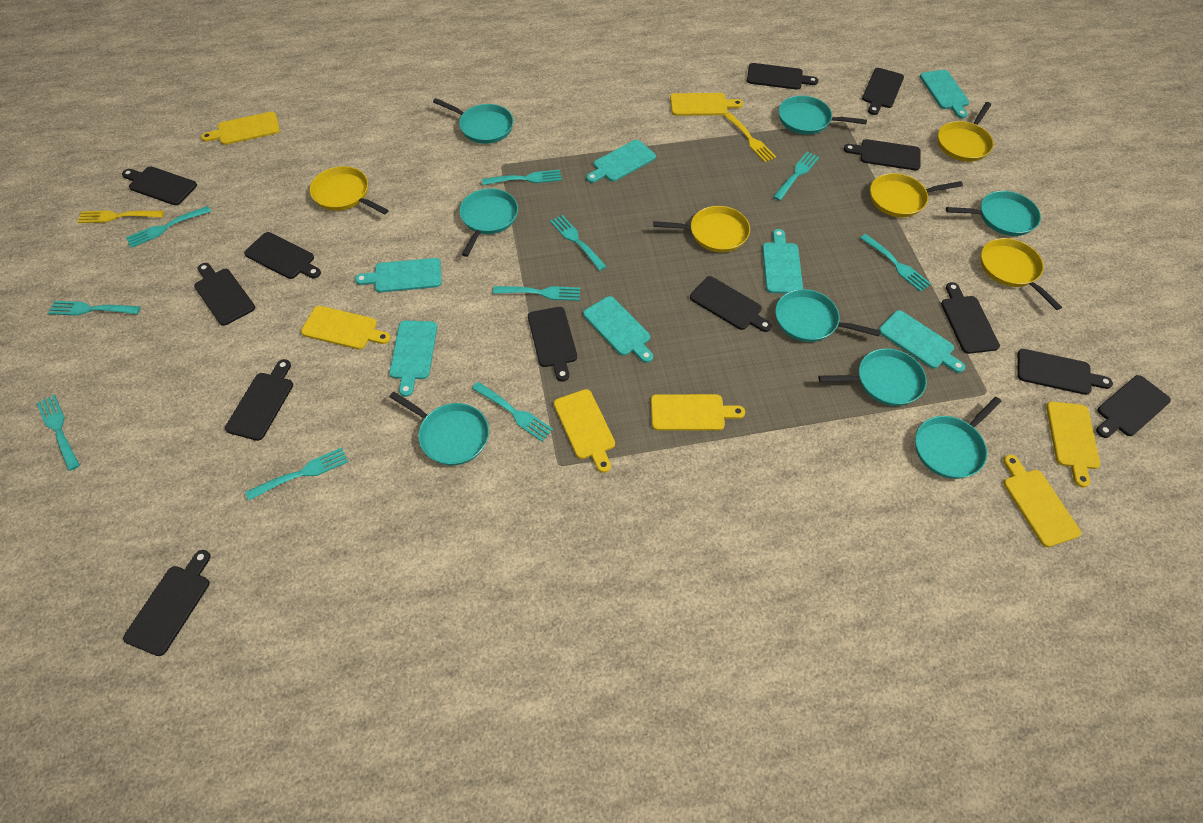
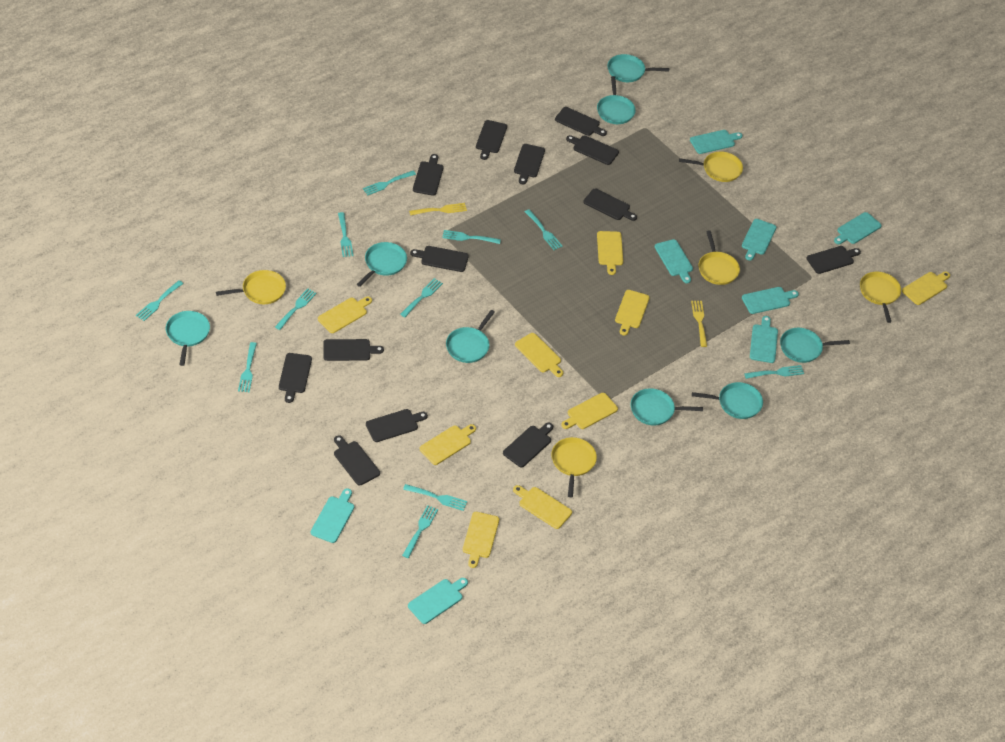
turquoise cutting board: 7 -> 8
turquoise fork: 10 -> 11
yellow cutting board: 7 -> 9

